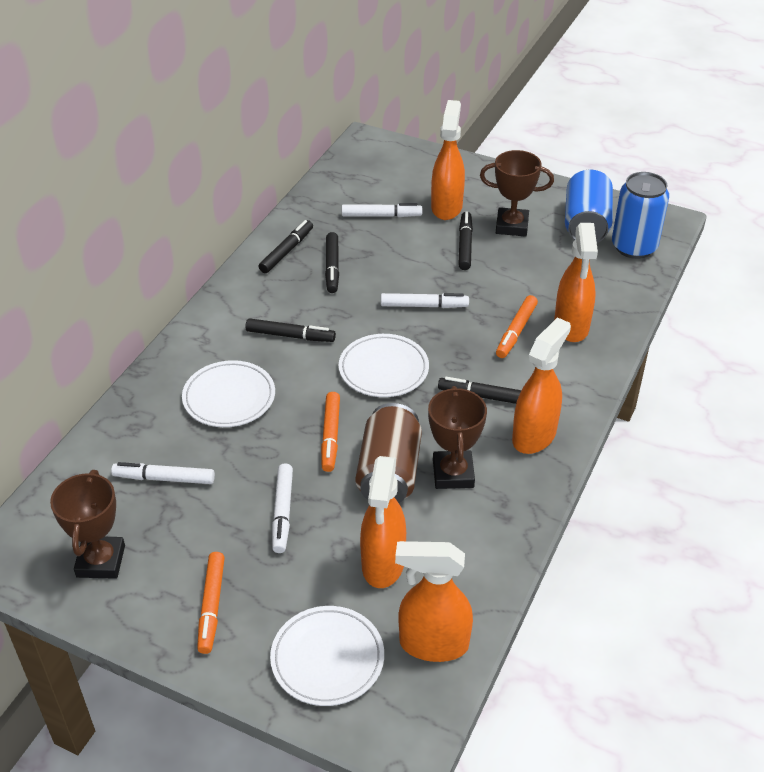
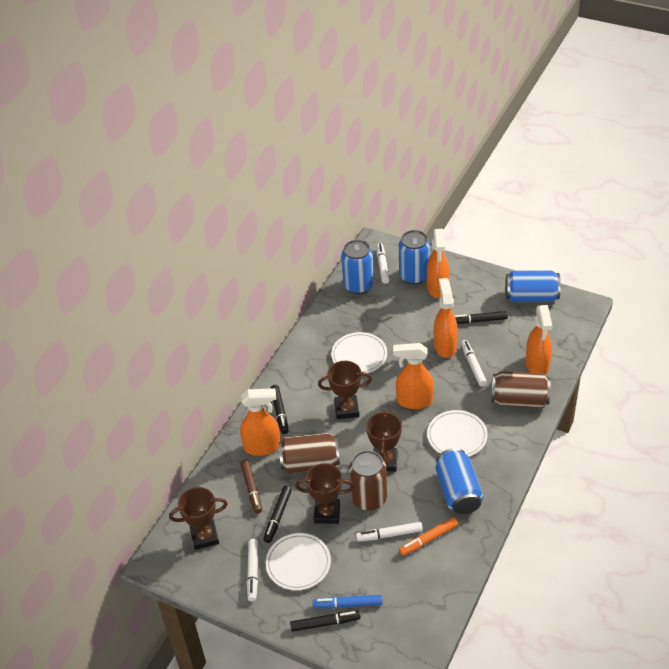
black marker: 5 -> 4
blue can: 2 -> 4
blue marker: 0 -> 1
brown can: 1 -> 3
brown marker: 0 -> 1
brown trophy: 3 -> 4
orange marker: 3 -> 1

